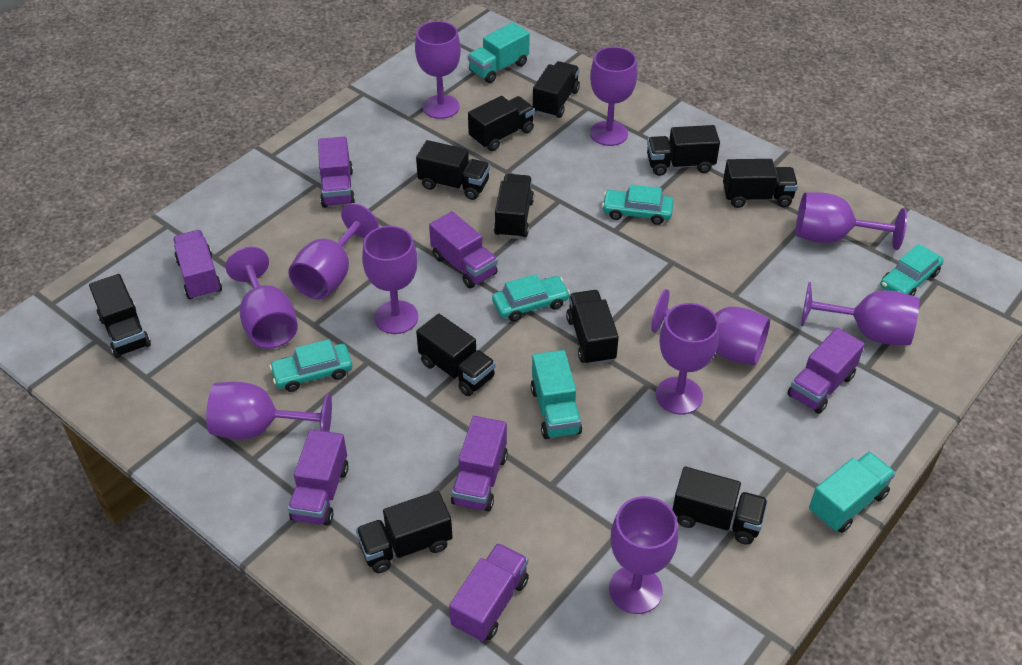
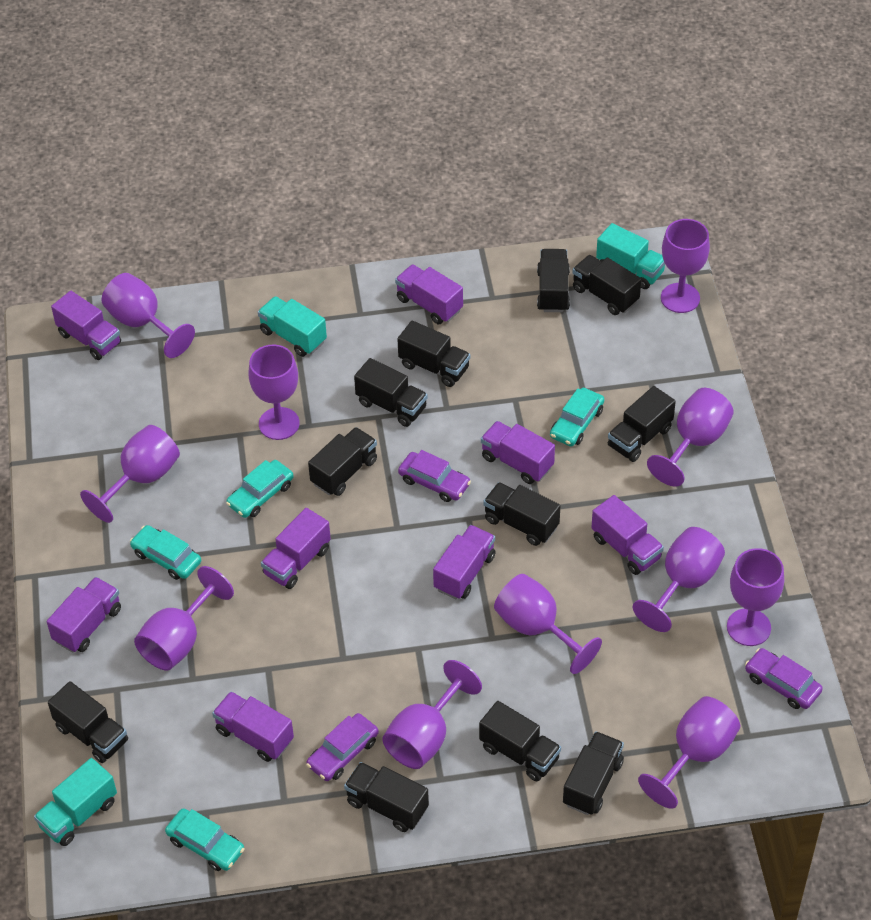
purple car: 0 -> 3
purple truck: 7 -> 8

